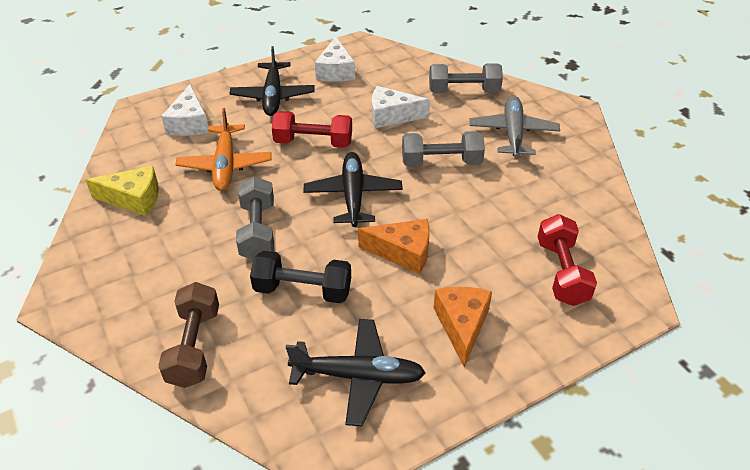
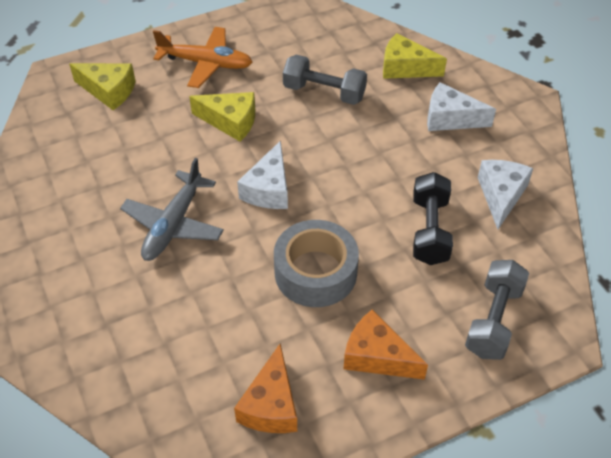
black plane: 3 -> 0
brown dumbbell: 1 -> 0
grey dumbbell: 3 -> 2
grey tape: 0 -> 1
red dumbbell: 2 -> 0
yellow cheese: 1 -> 3

